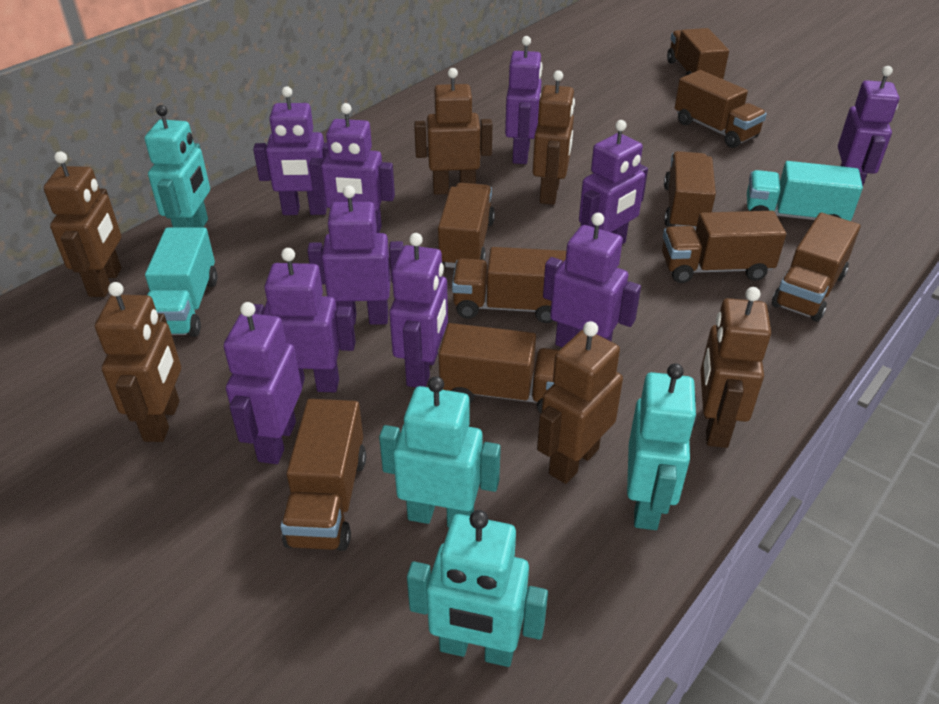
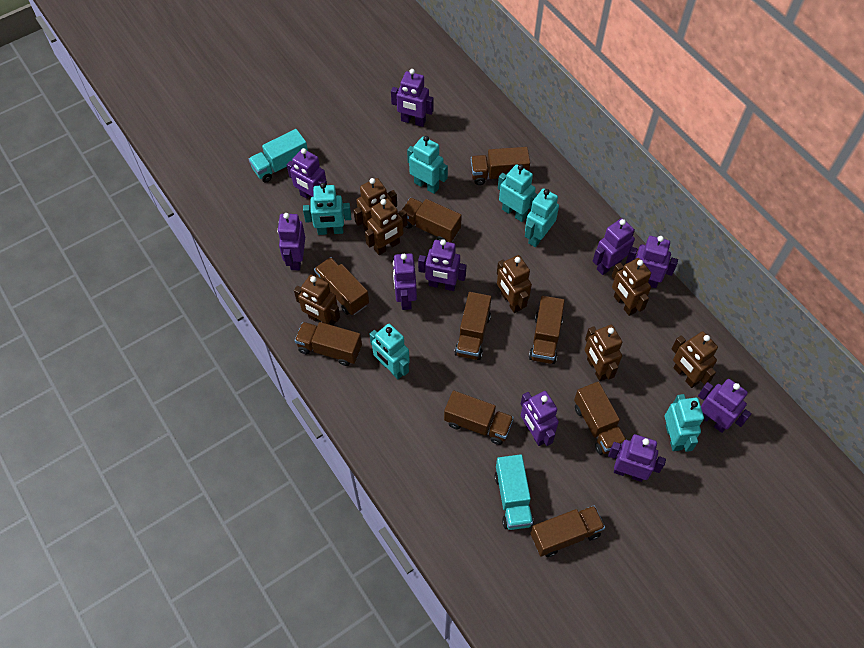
brown robot: 6 -> 7
turquoise robot: 4 -> 6

